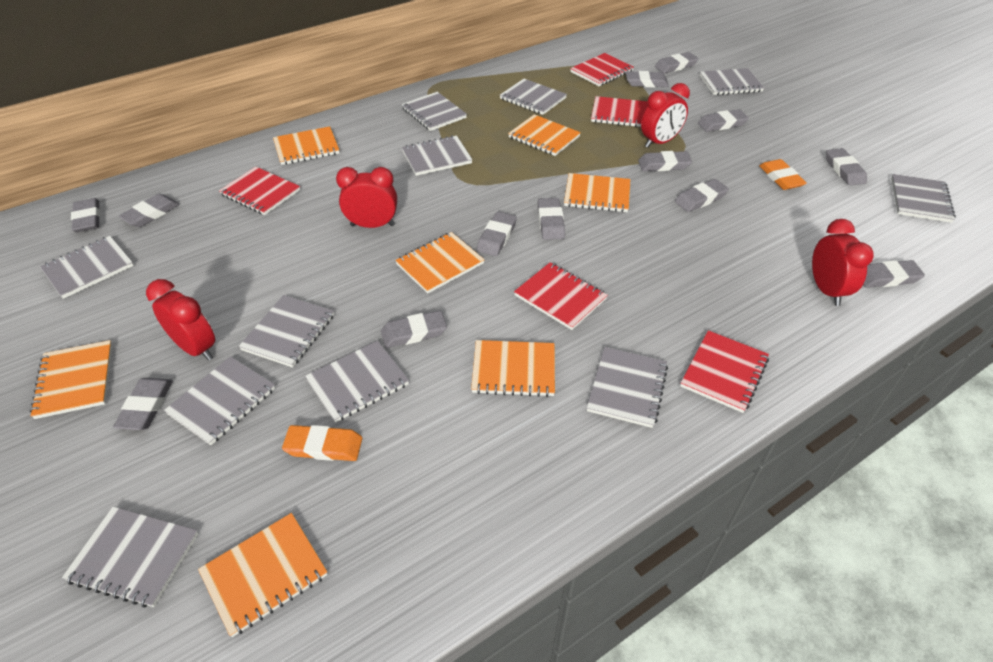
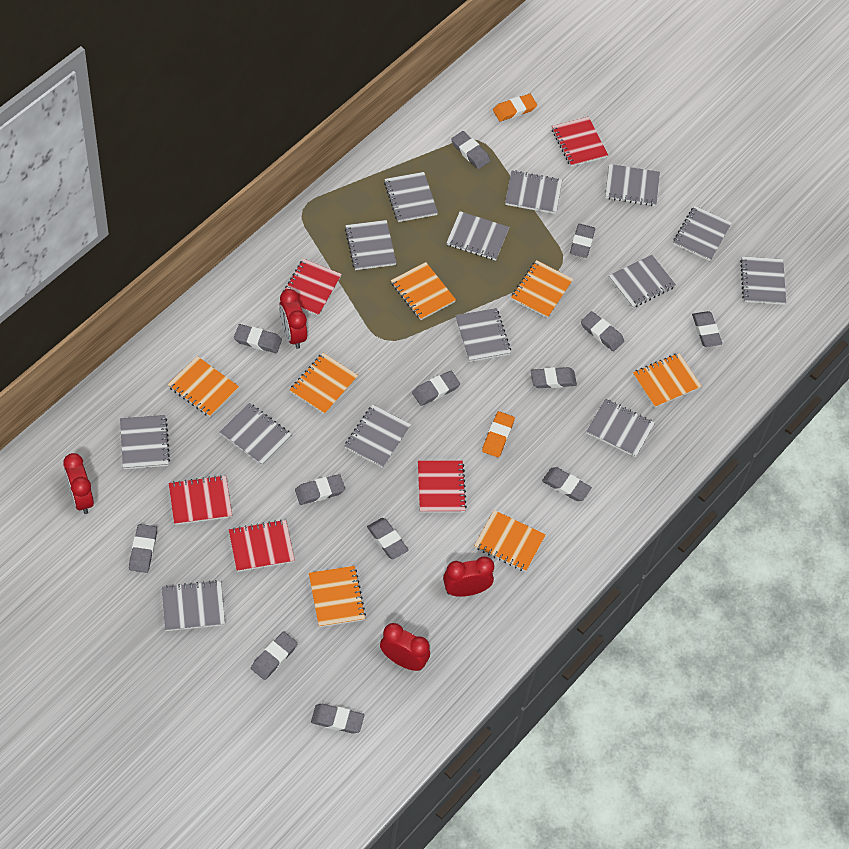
grey notebook: 11 -> 14

